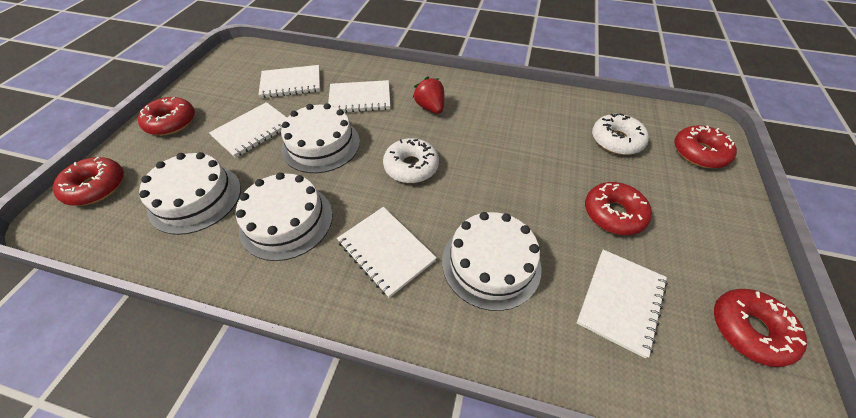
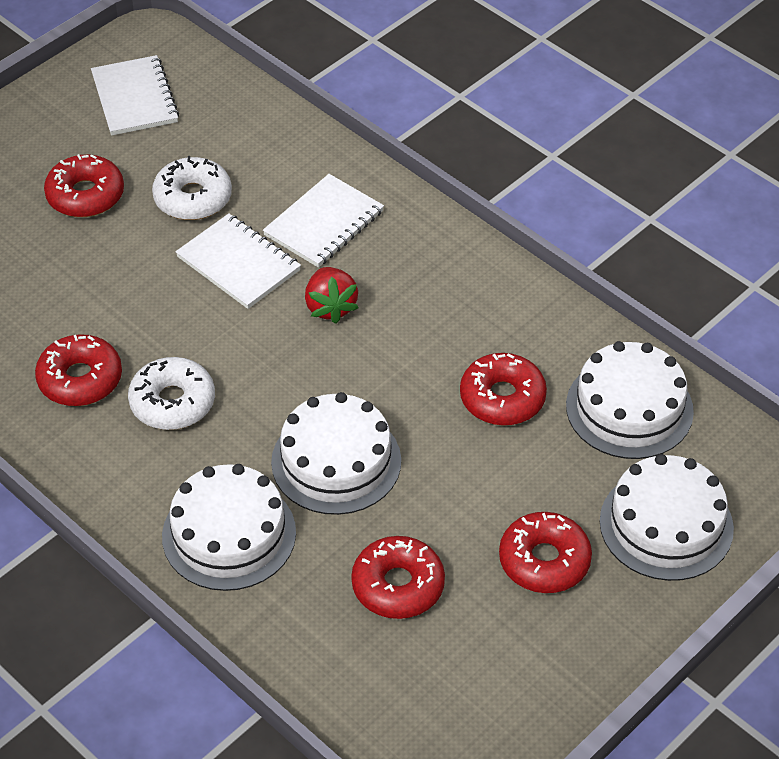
white notebook: 5 -> 3

